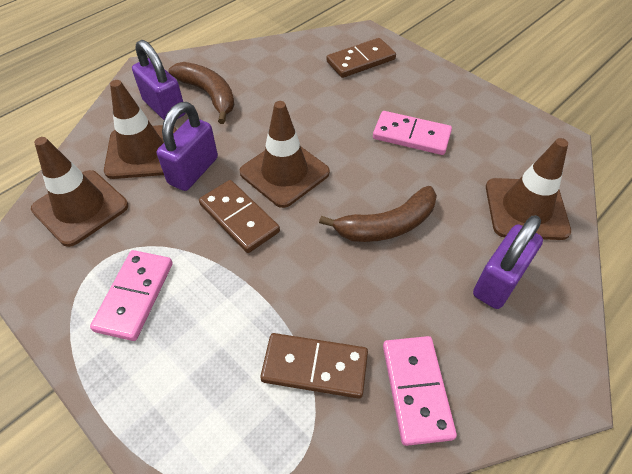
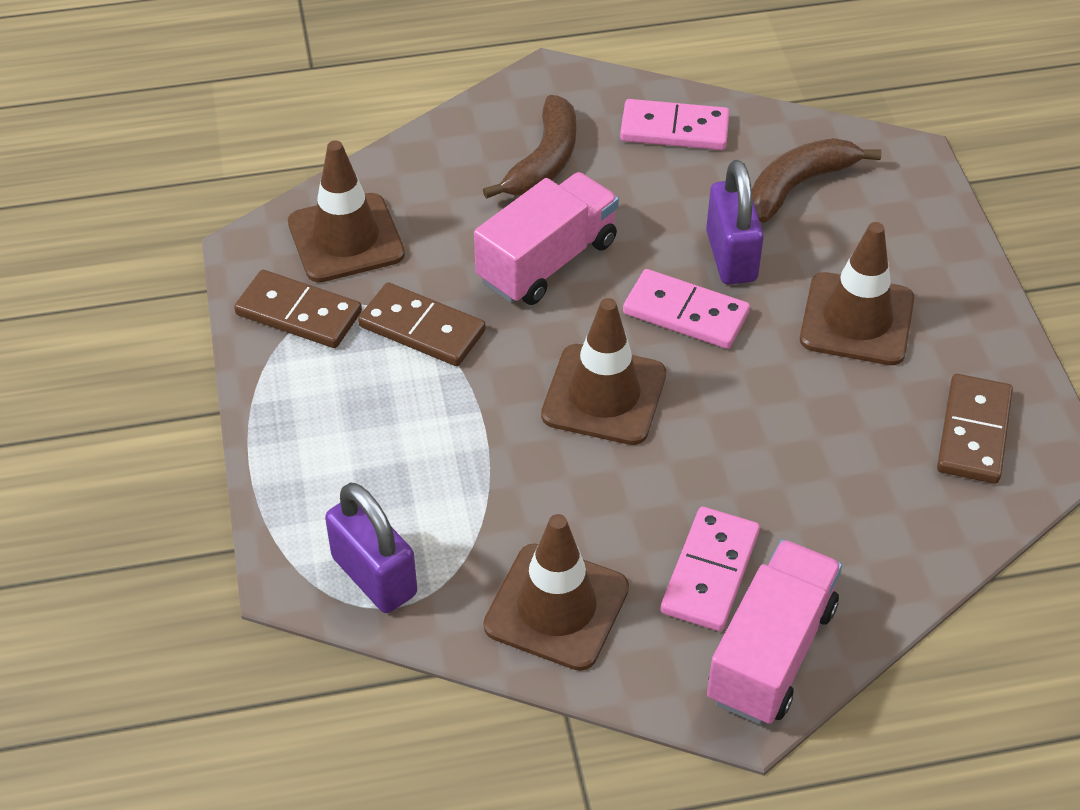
pink truck: 0 -> 2
purple padlock: 3 -> 2

